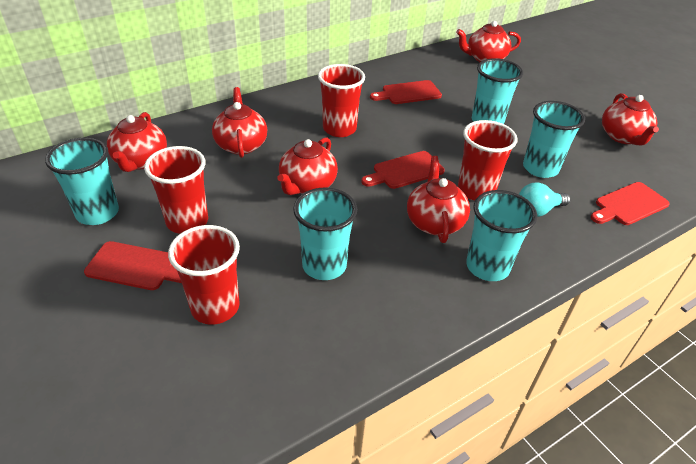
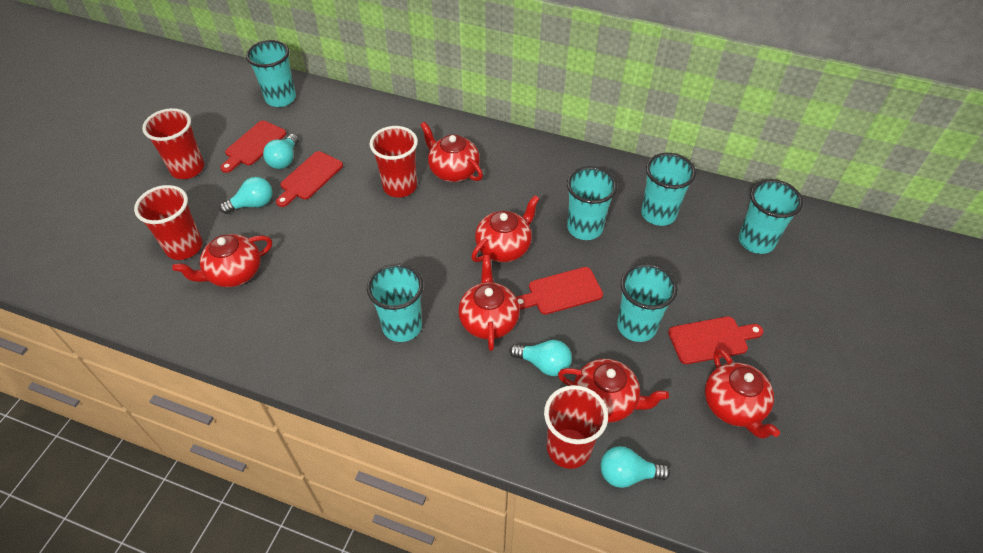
turquoise cup: 5 -> 6
turquoise light bulb: 1 -> 4

